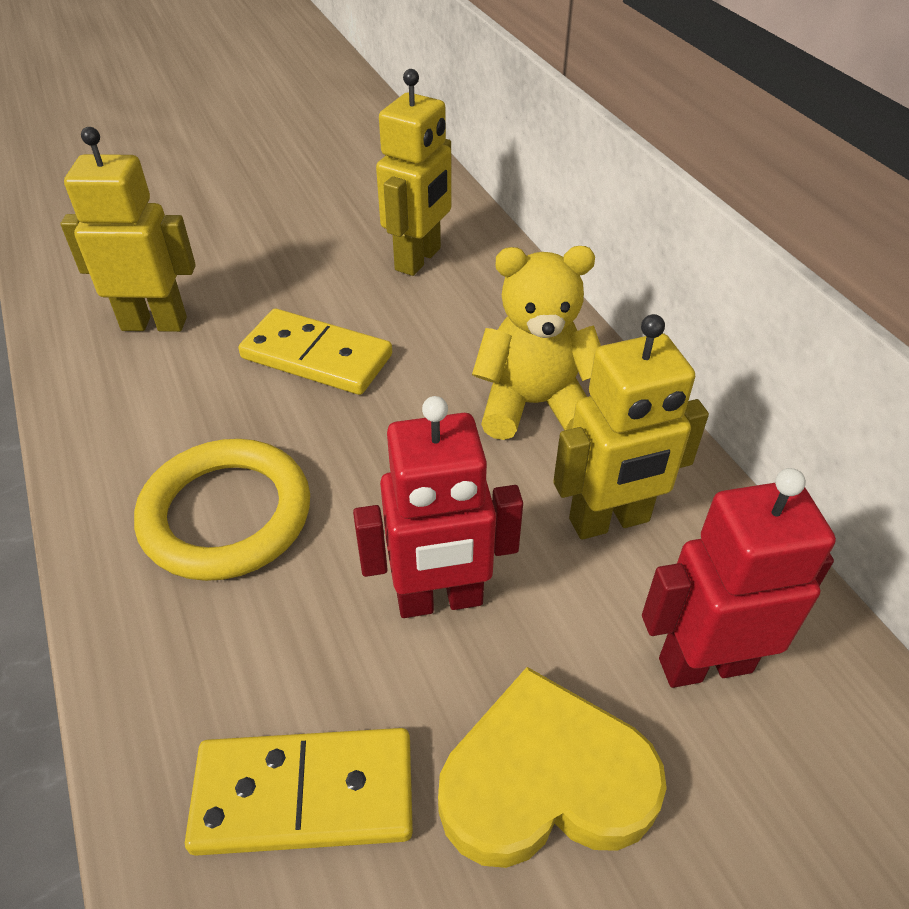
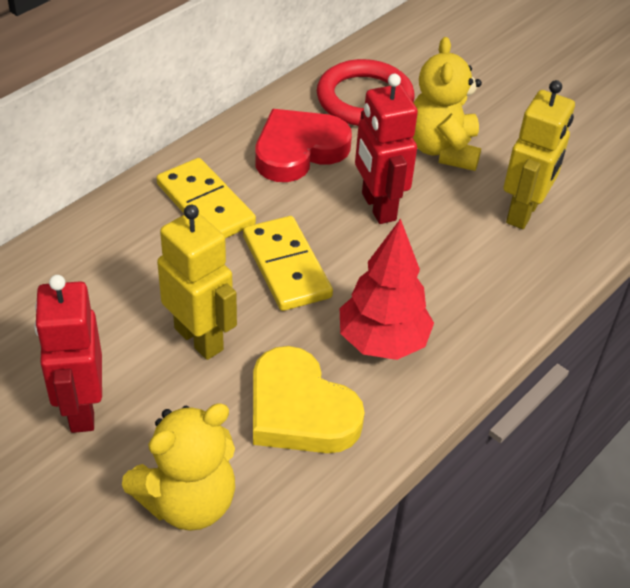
red heart: 0 -> 1
red ring: 0 -> 1
red tree: 0 -> 1
yellow ring: 1 -> 0
yellow robot: 3 -> 2
yellow teddy bear: 1 -> 2

